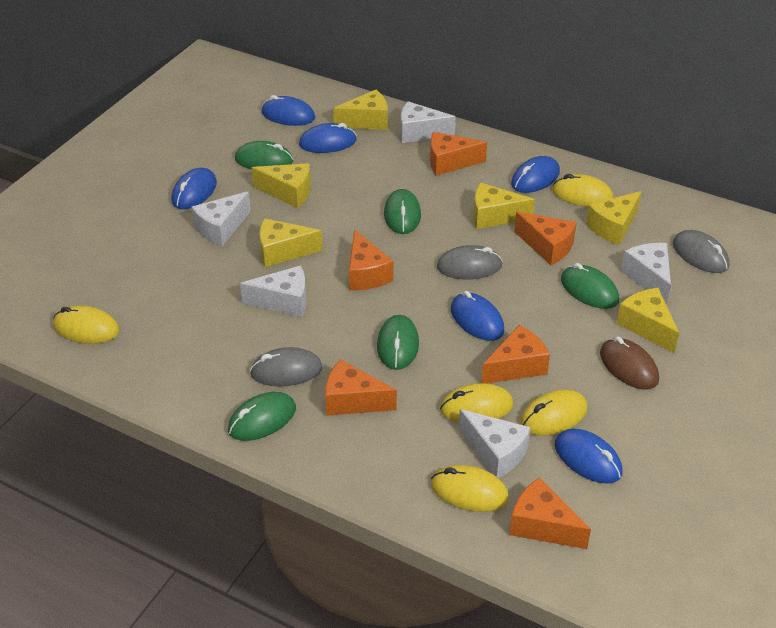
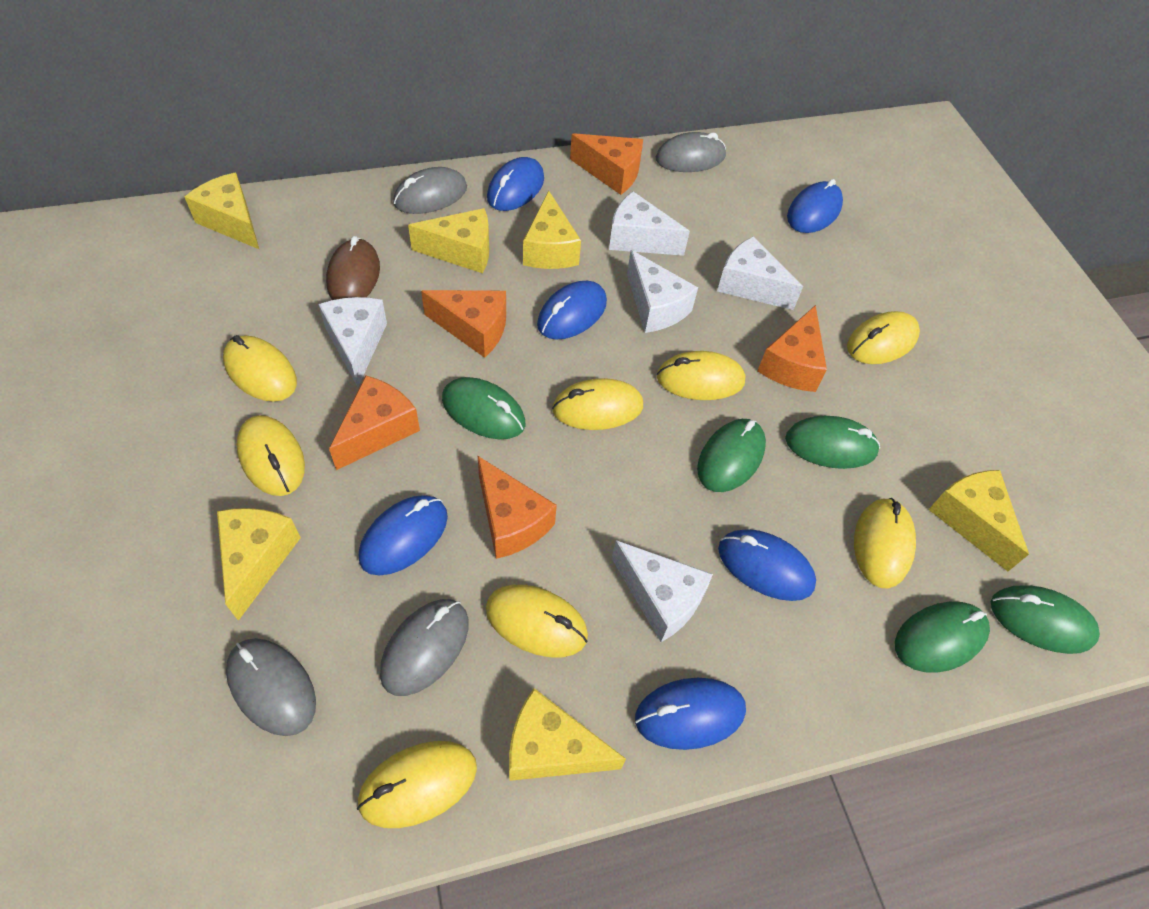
grey mouse: 3 -> 4
orange cheese: 6 -> 5
yellow mouse: 5 -> 8

